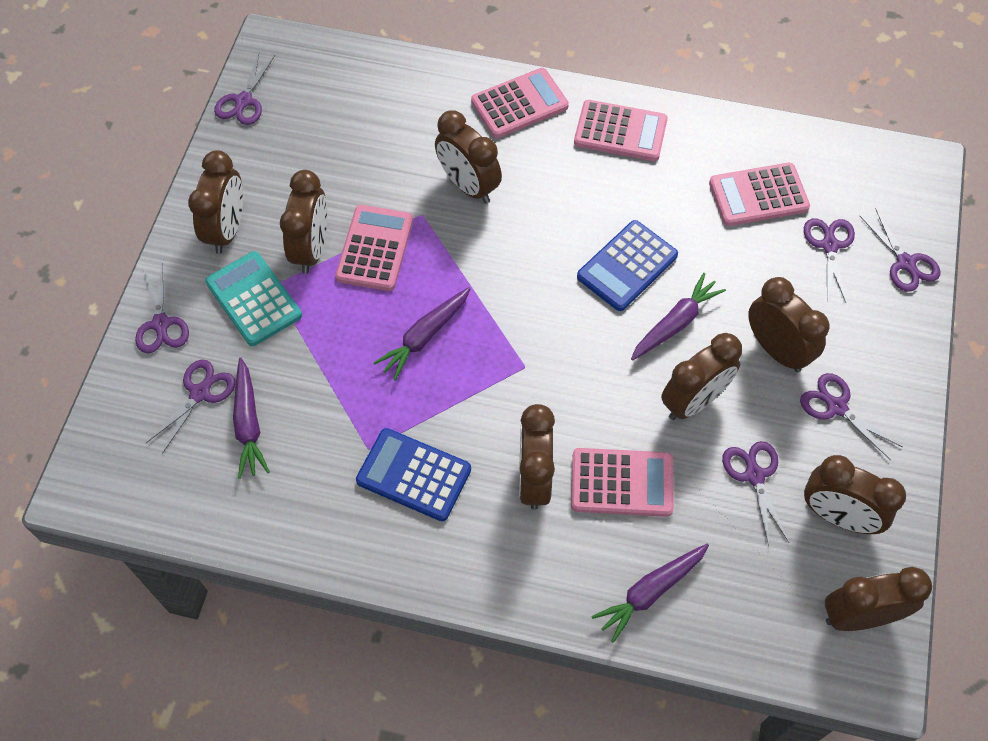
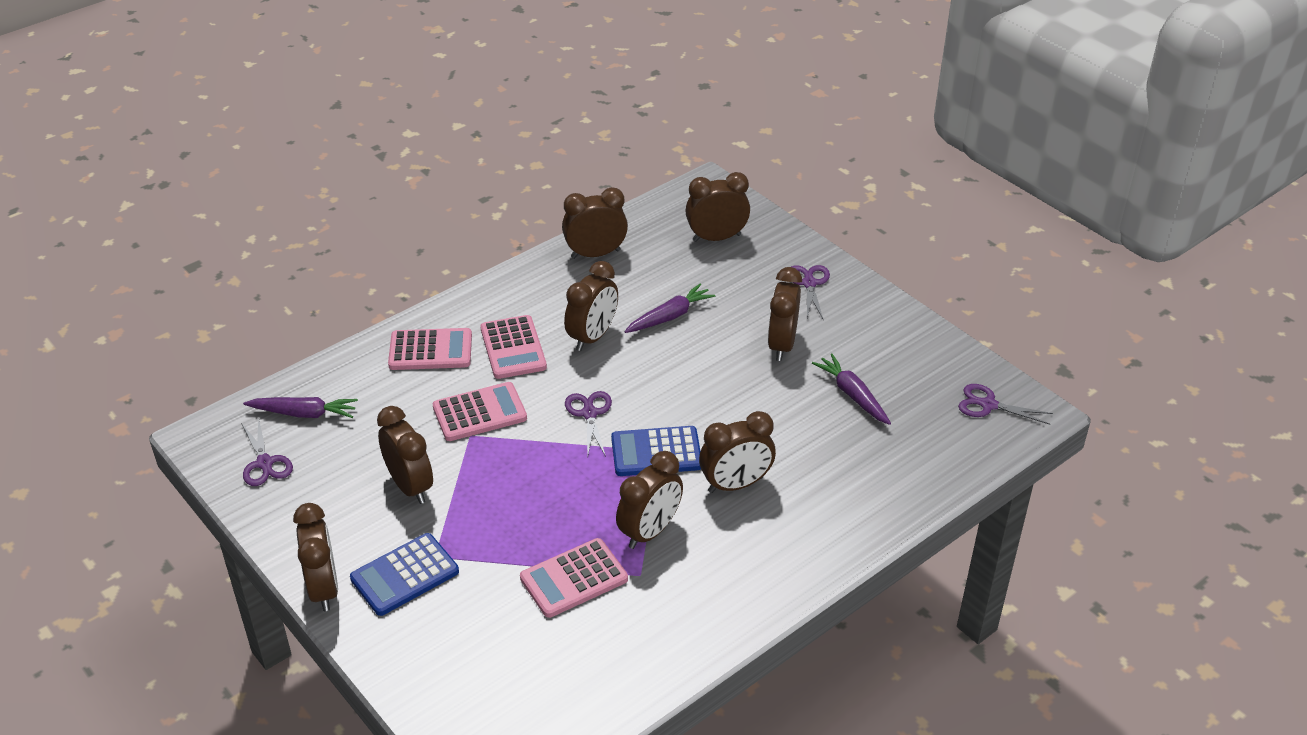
pink calculator: 5 -> 4
purple carrot: 4 -> 3
purple scissors: 7 -> 4
turquoise calculator: 1 -> 0

